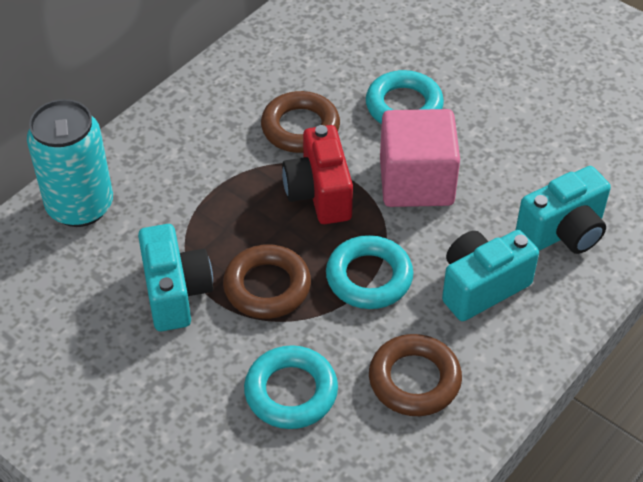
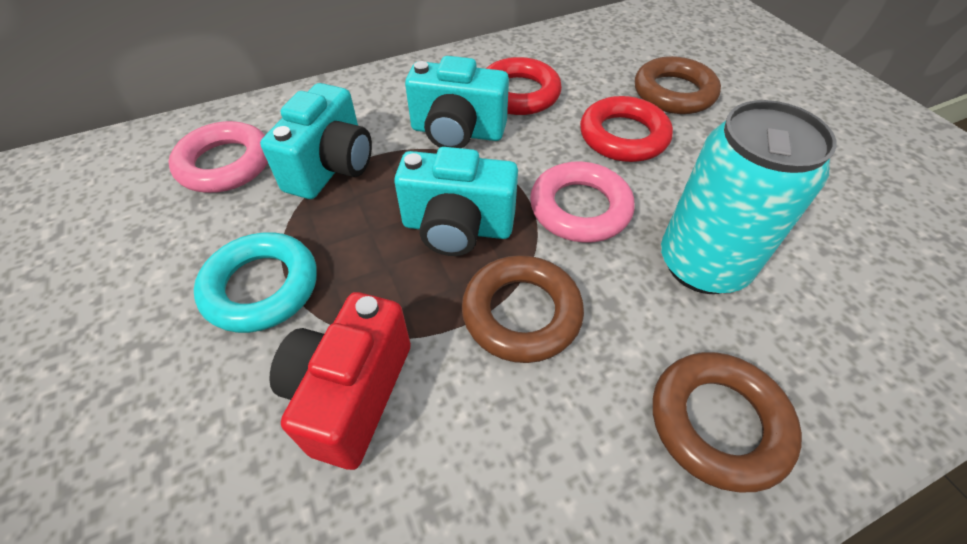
pink cube: 1 -> 0
pink ring: 0 -> 2
red ring: 0 -> 2
turquoise ring: 3 -> 1

